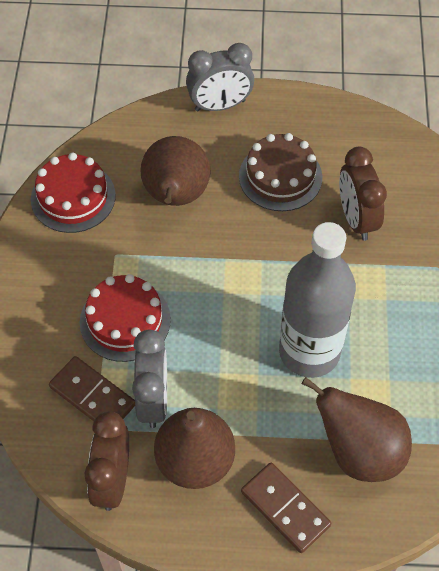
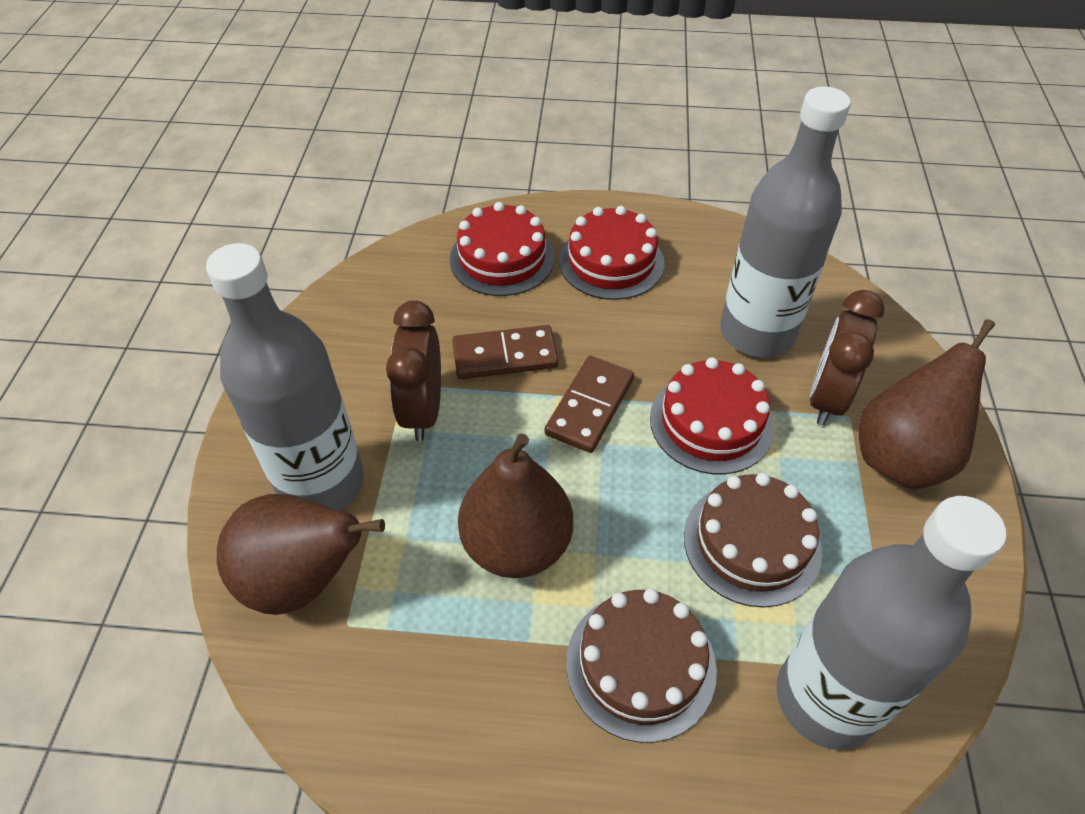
brown cake: 1 -> 2
grey bottle: 1 -> 3
grey clock: 2 -> 0
red cake: 2 -> 3

